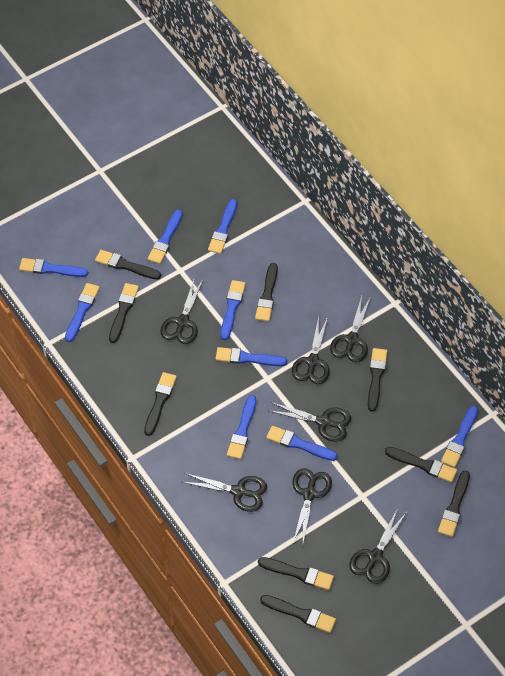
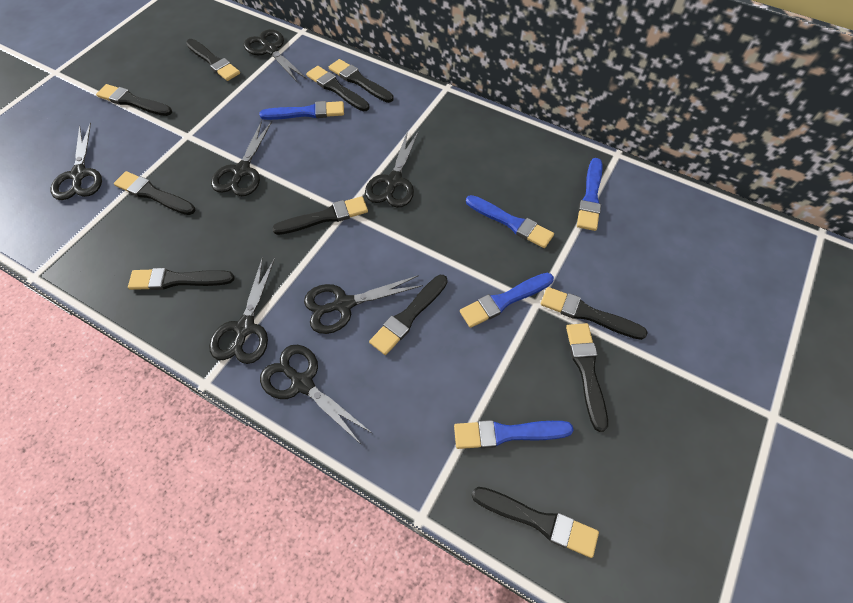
black brush: 9 -> 11
blue brush: 9 -> 5

